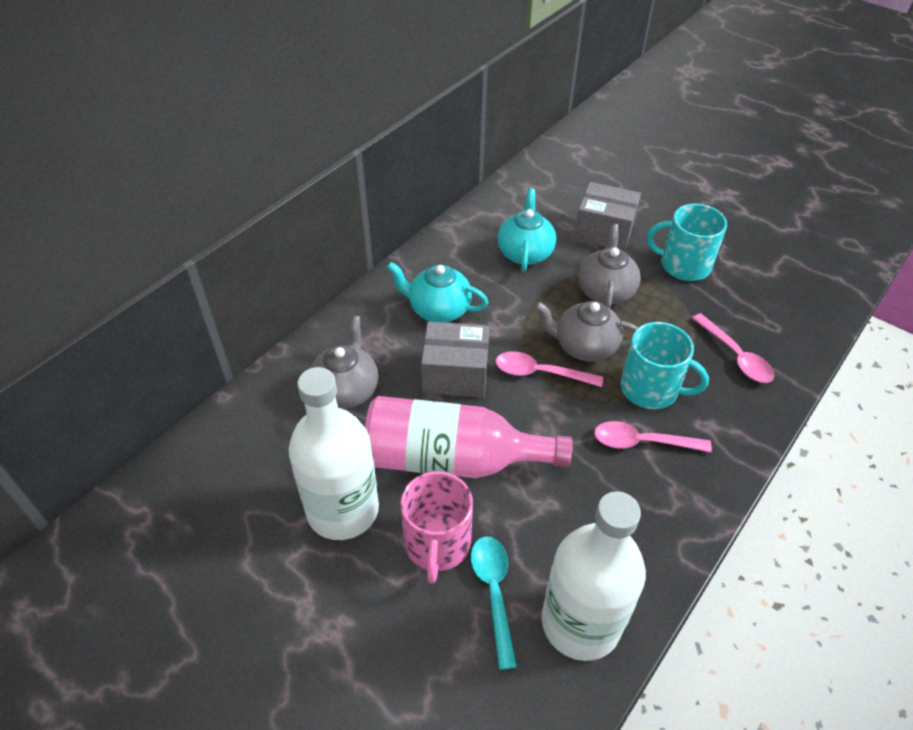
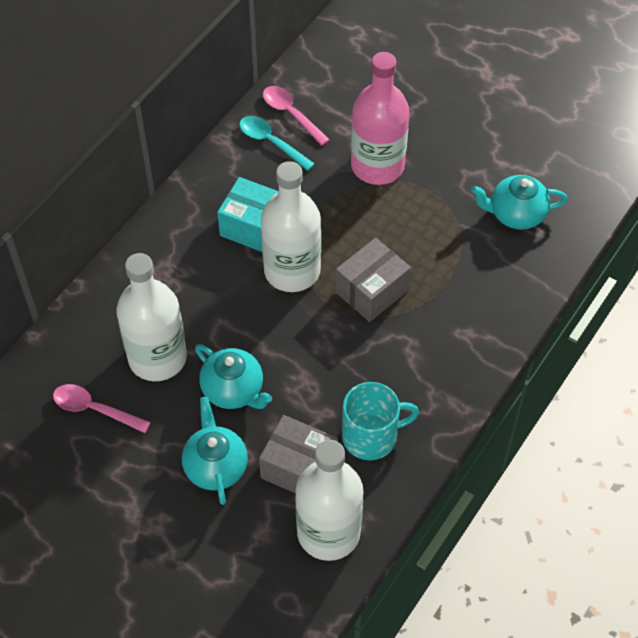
grey teapot: 3 -> 0
pink mug: 1 -> 0
pink spoon: 3 -> 2
turquoise box: 0 -> 1
turquoise mug: 2 -> 1
turquoise teapot: 2 -> 3
white bottle: 2 -> 3

